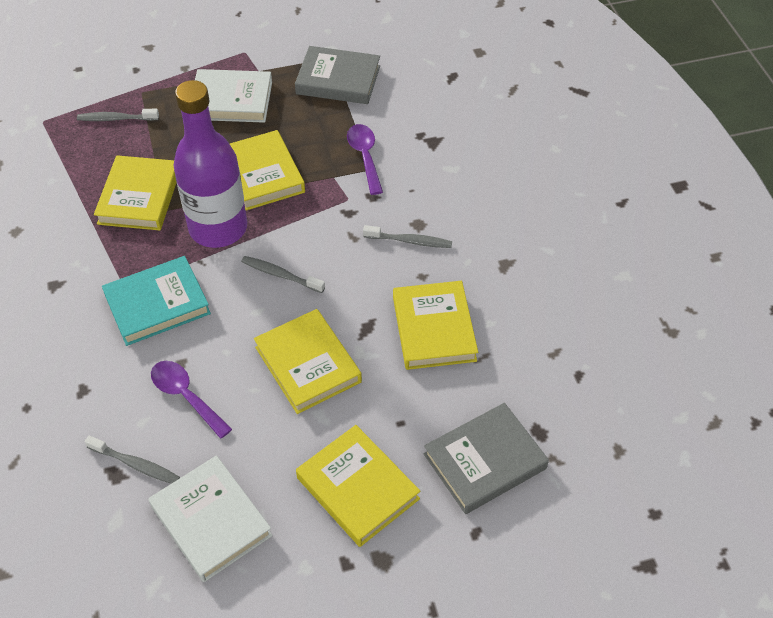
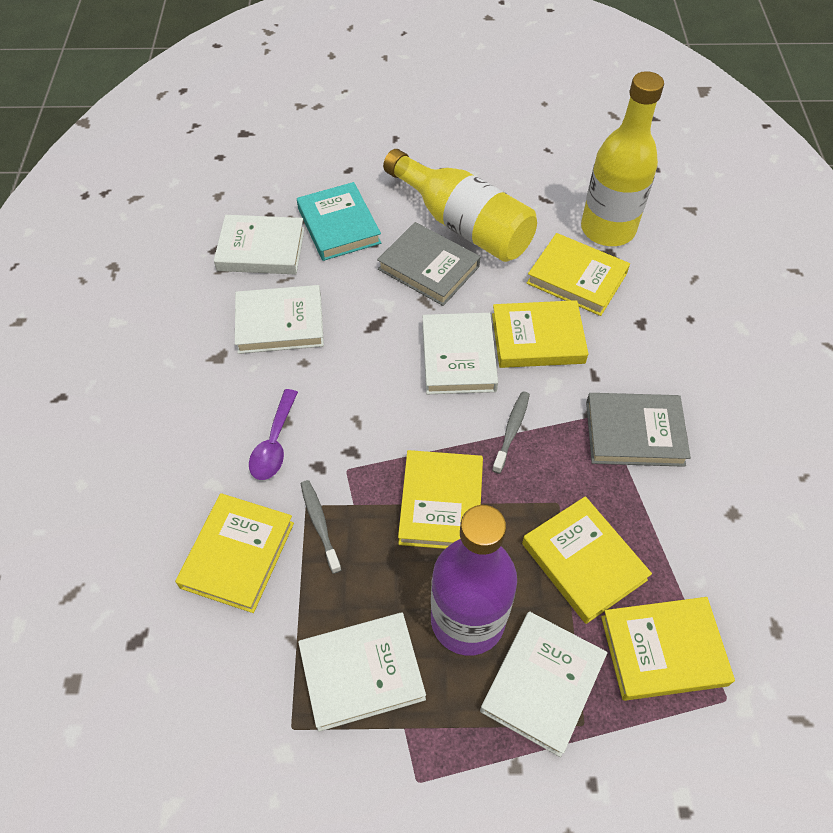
grey toothbrush: 4 -> 2
purple spoon: 2 -> 1
white book: 2 -> 5
yellow book: 5 -> 6
yellow bottle: 0 -> 2

